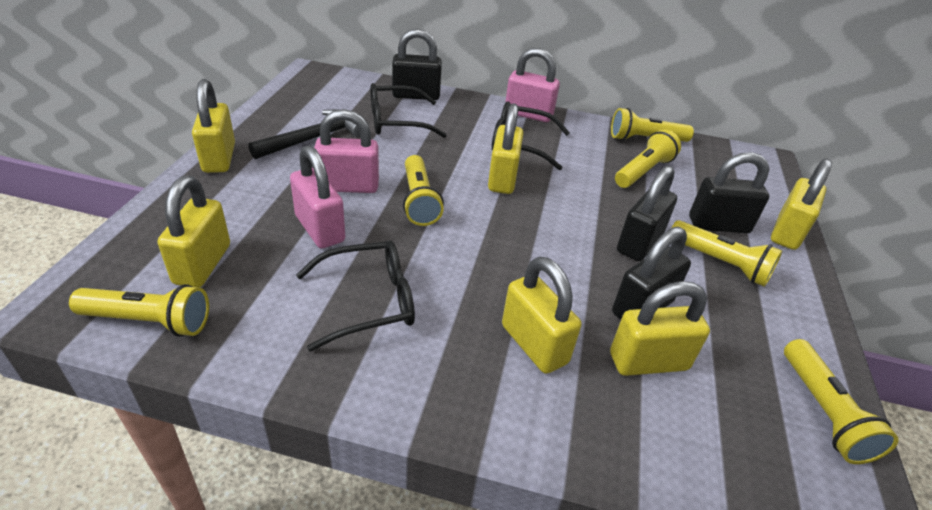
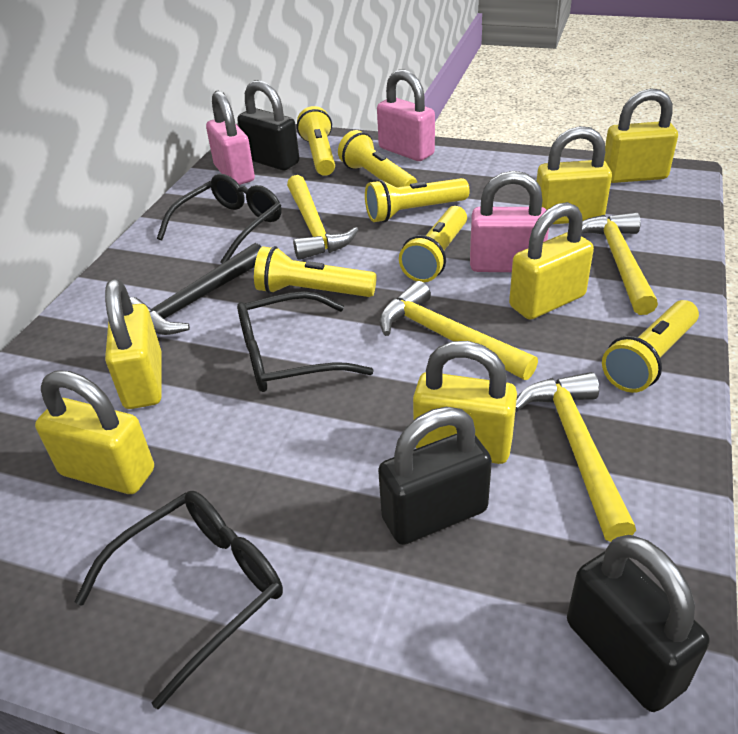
black padlock: 4 -> 3
yellow hammer: 0 -> 4

